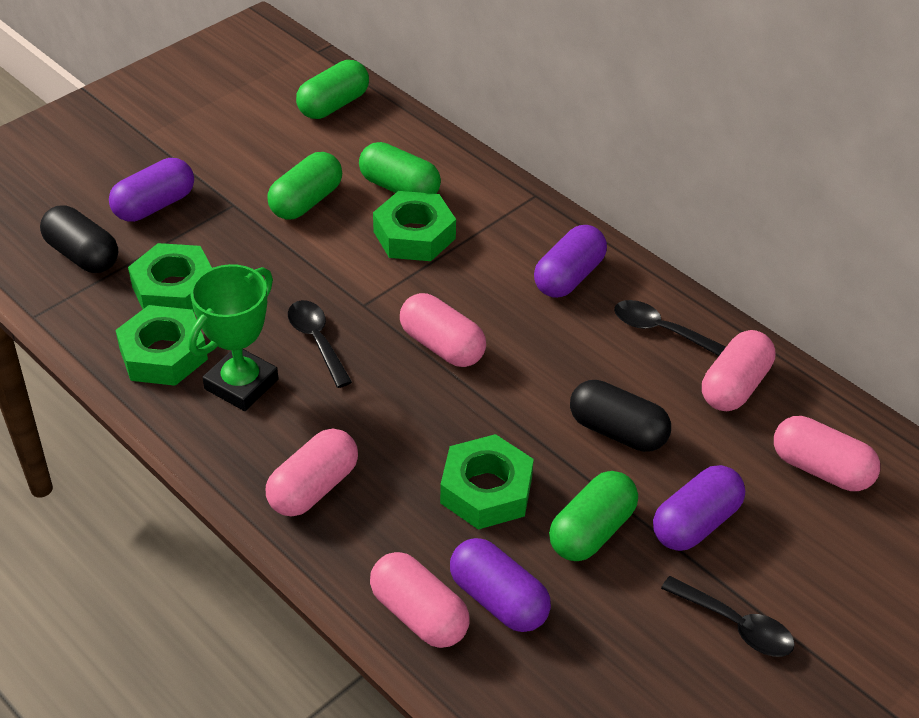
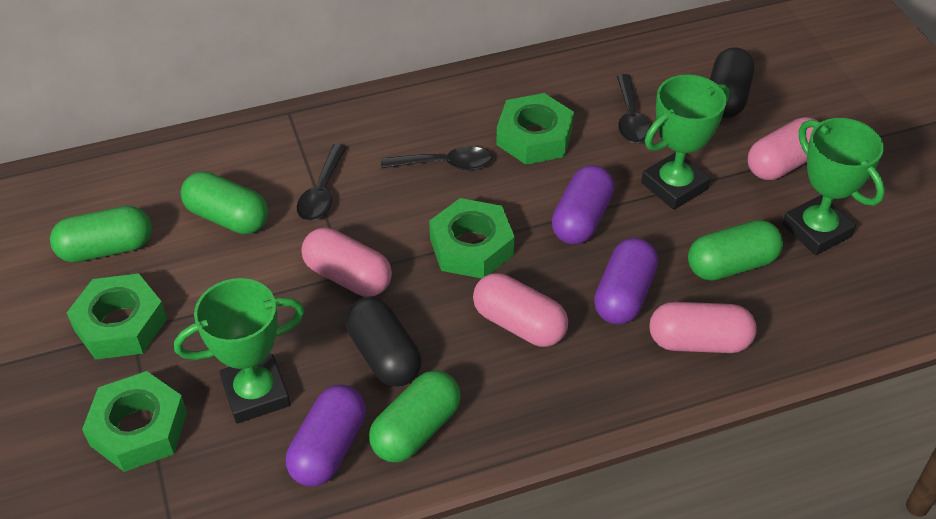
green trophy: 1 -> 3
pink capsule: 5 -> 4
purple capsule: 4 -> 3

